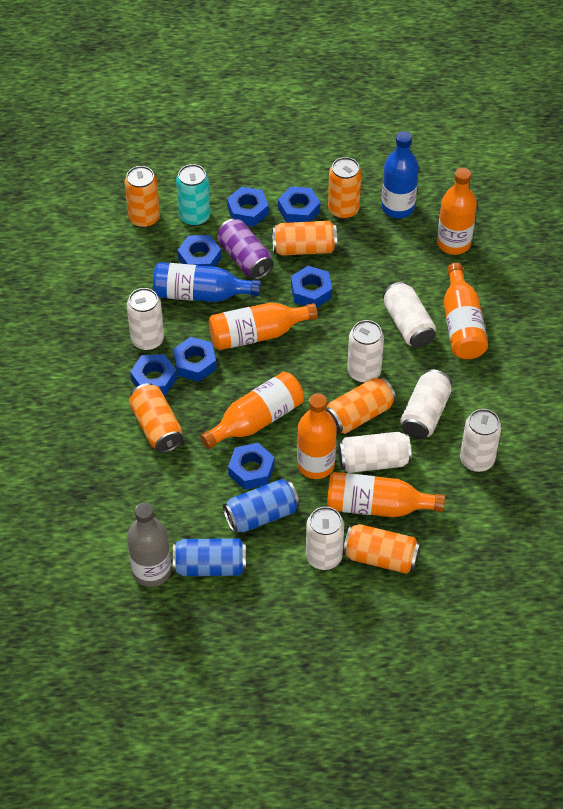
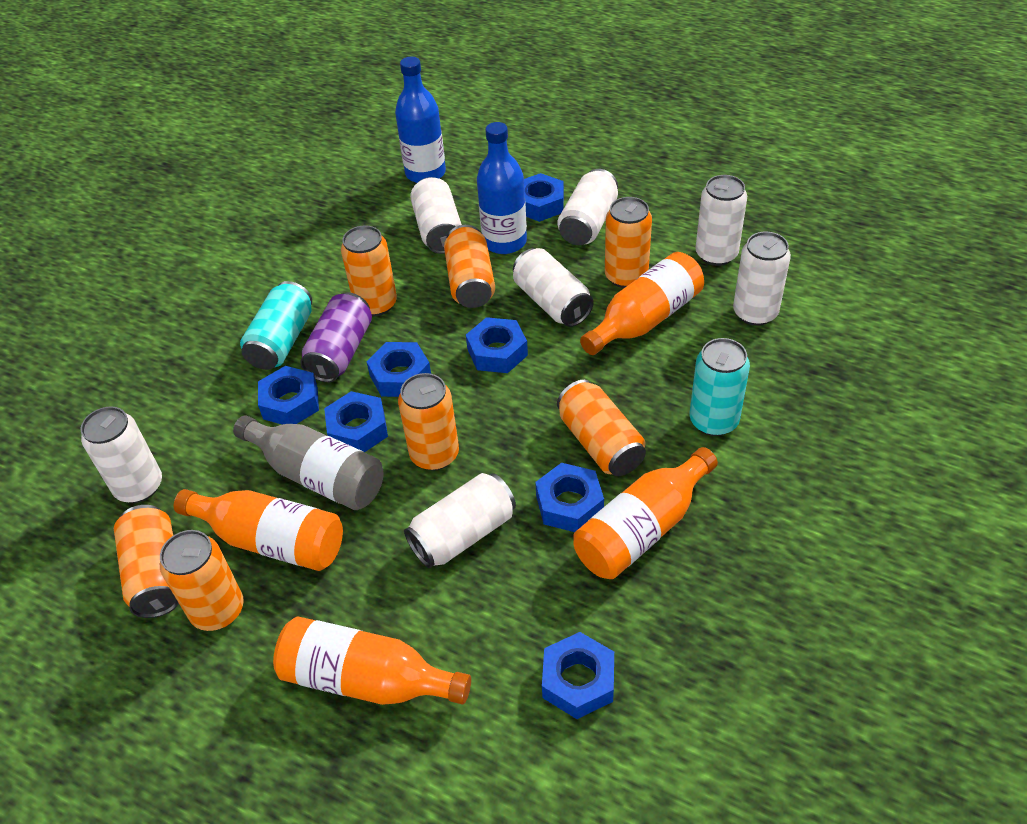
blue can: 2 -> 0
orange bottle: 6 -> 4
orange can: 6 -> 7
turquoise can: 1 -> 2

